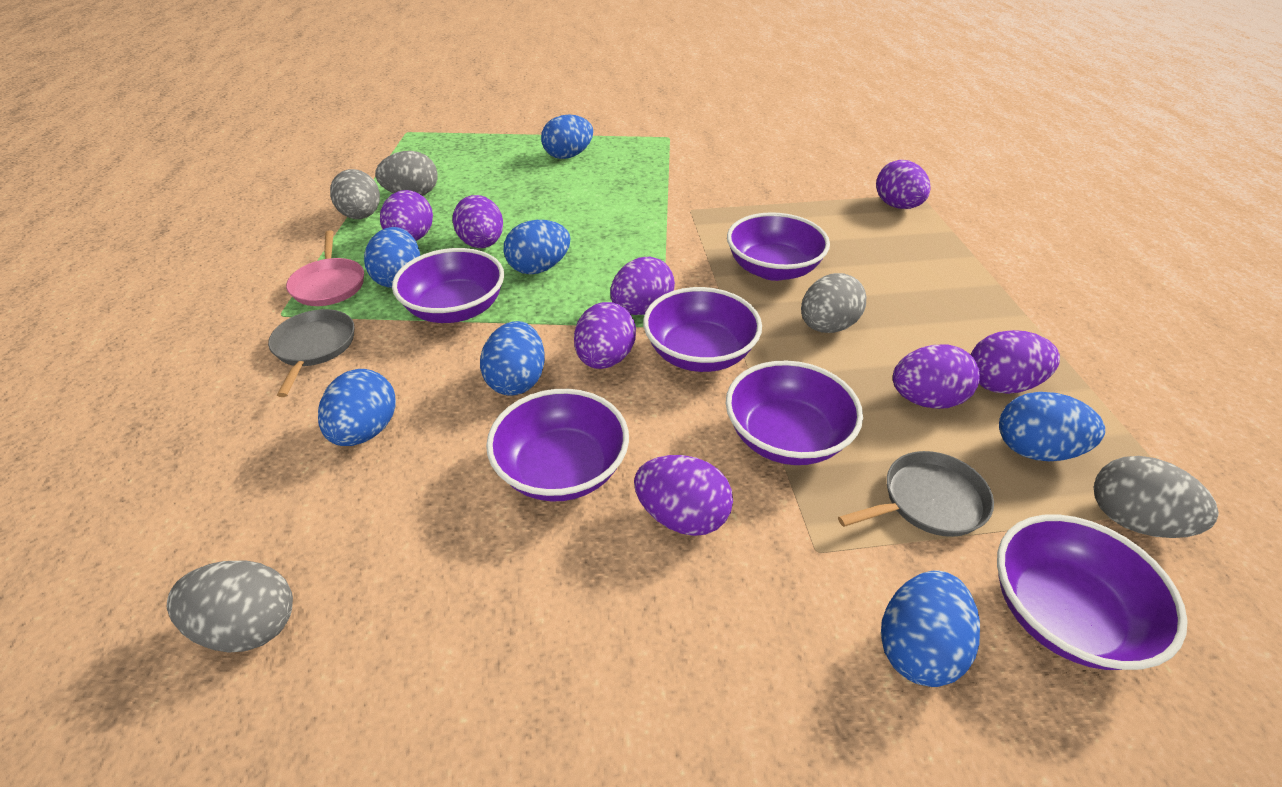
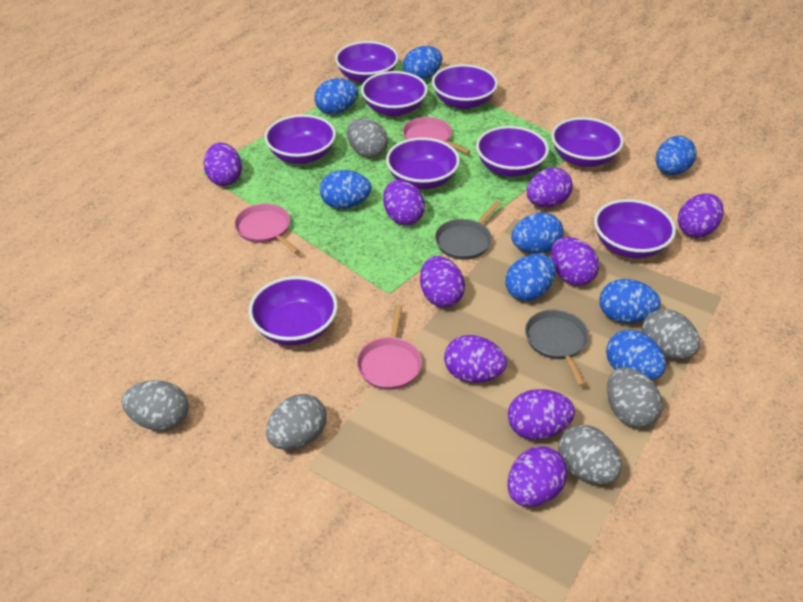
blue egg: 7 -> 8
grey egg: 5 -> 6
pink pan: 1 -> 3
purple bowl: 6 -> 9
purple egg: 8 -> 9

